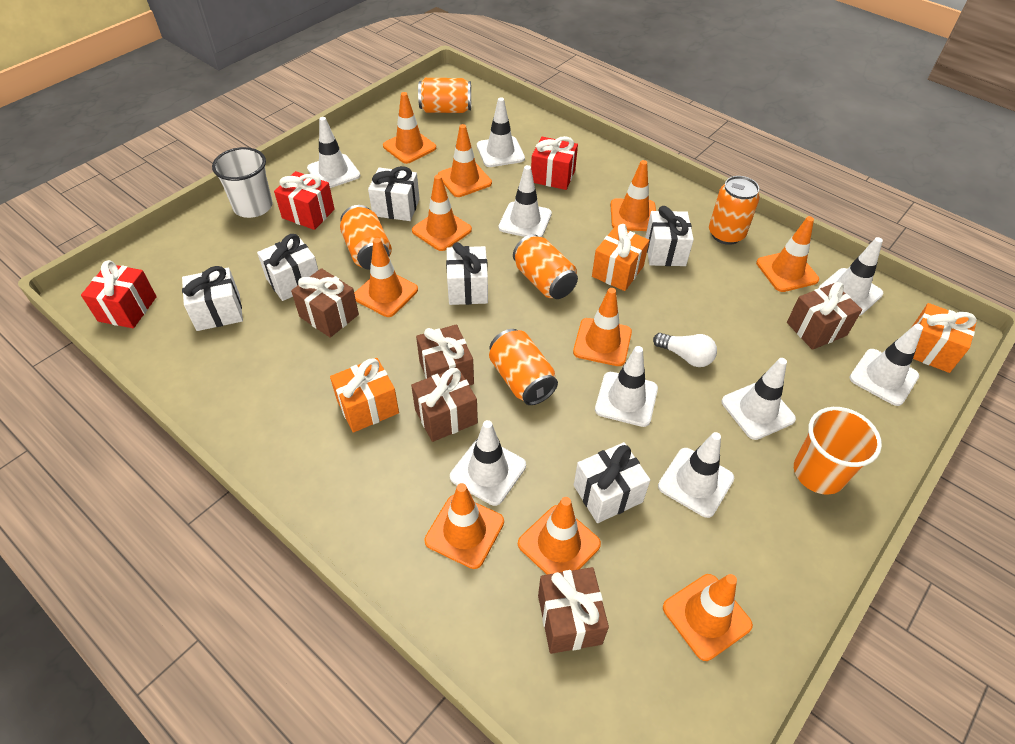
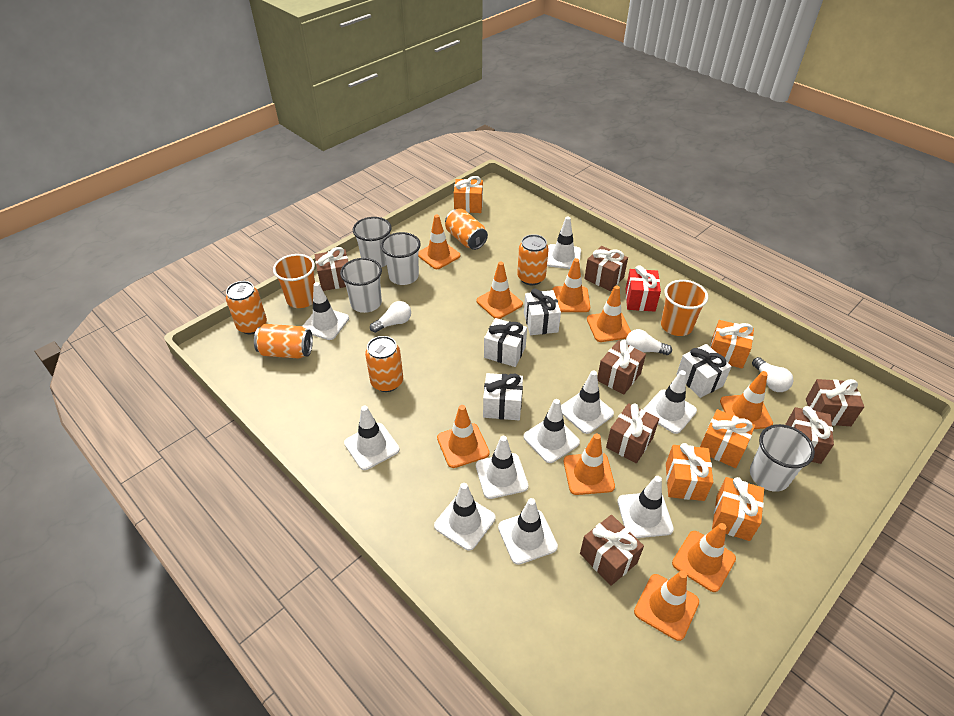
brown gift: 5 -> 7
orange cup: 1 -> 2
orange gift: 3 -> 5
orange traffic cone: 10 -> 9
red gift: 3 -> 1
white cup: 1 -> 4
white gift: 6 -> 4
white light bulb: 1 -> 3
white traffic cone: 9 -> 10

